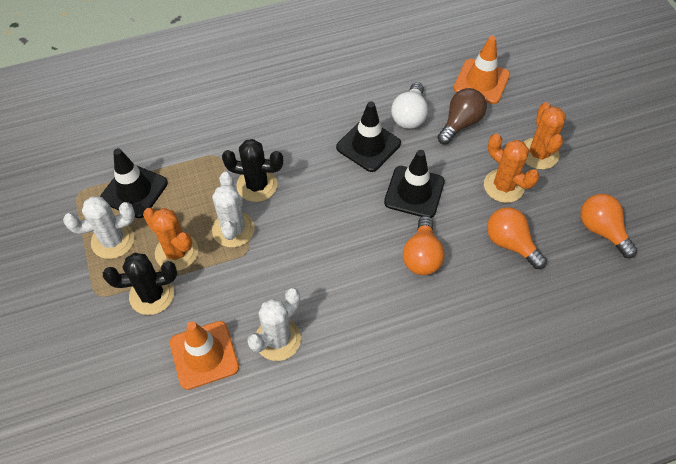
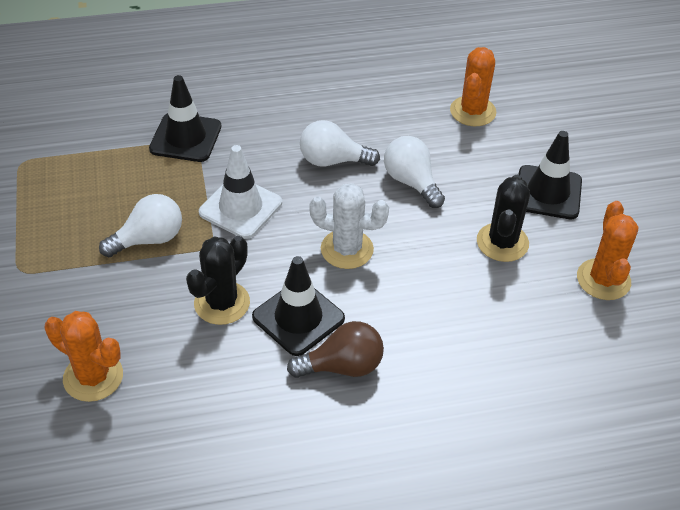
orange light bulb: 3 -> 0
orange traffic cone: 2 -> 0
white cactus: 3 -> 1
white light bulb: 1 -> 3
white traffic cone: 0 -> 1

